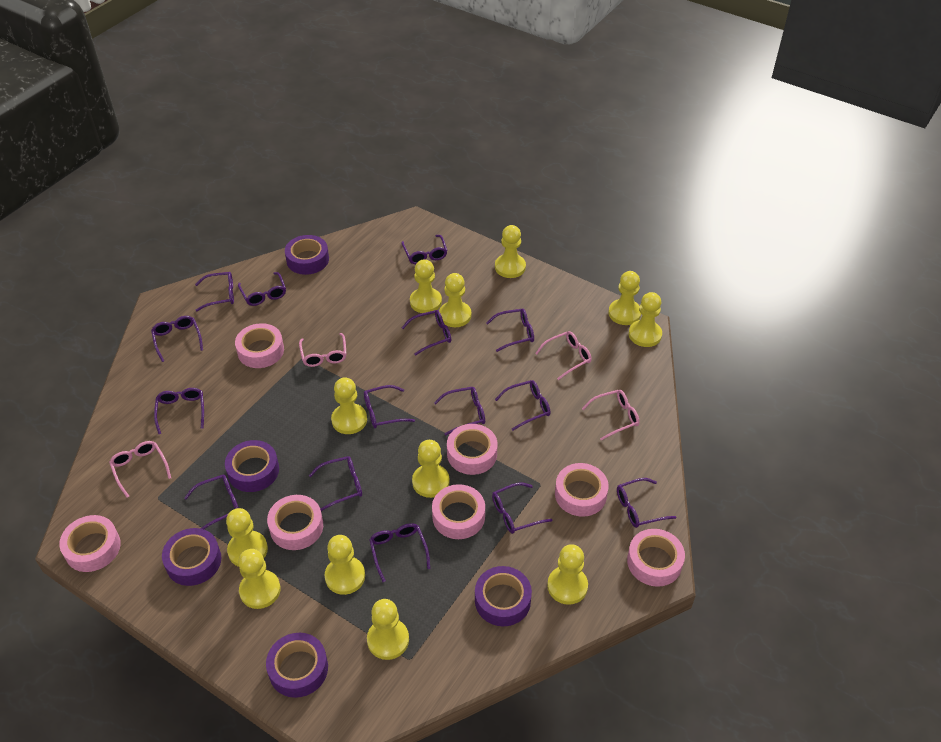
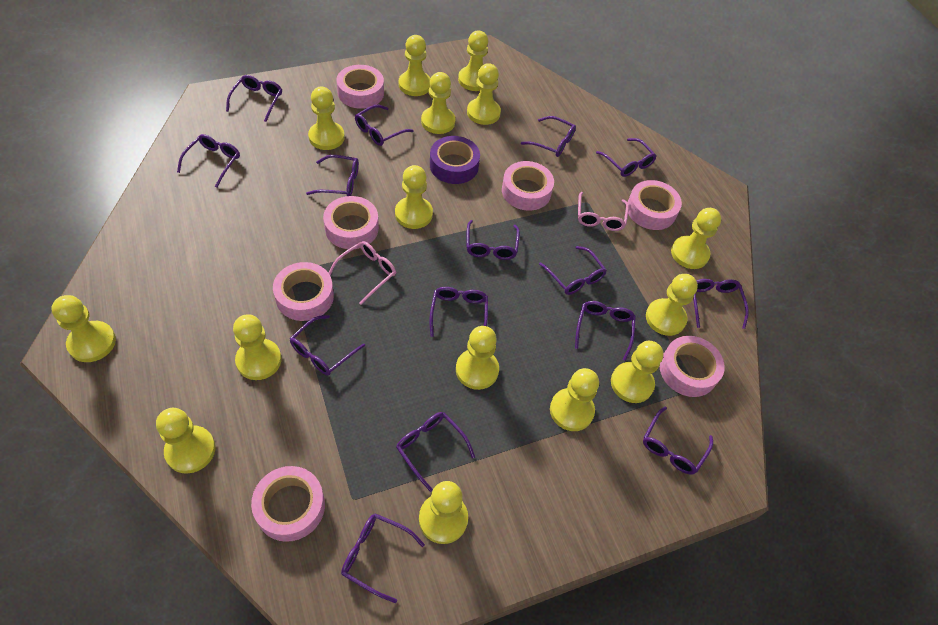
pink glasses: 4 -> 2
purple tape: 5 -> 1
yellow pawn: 12 -> 15

